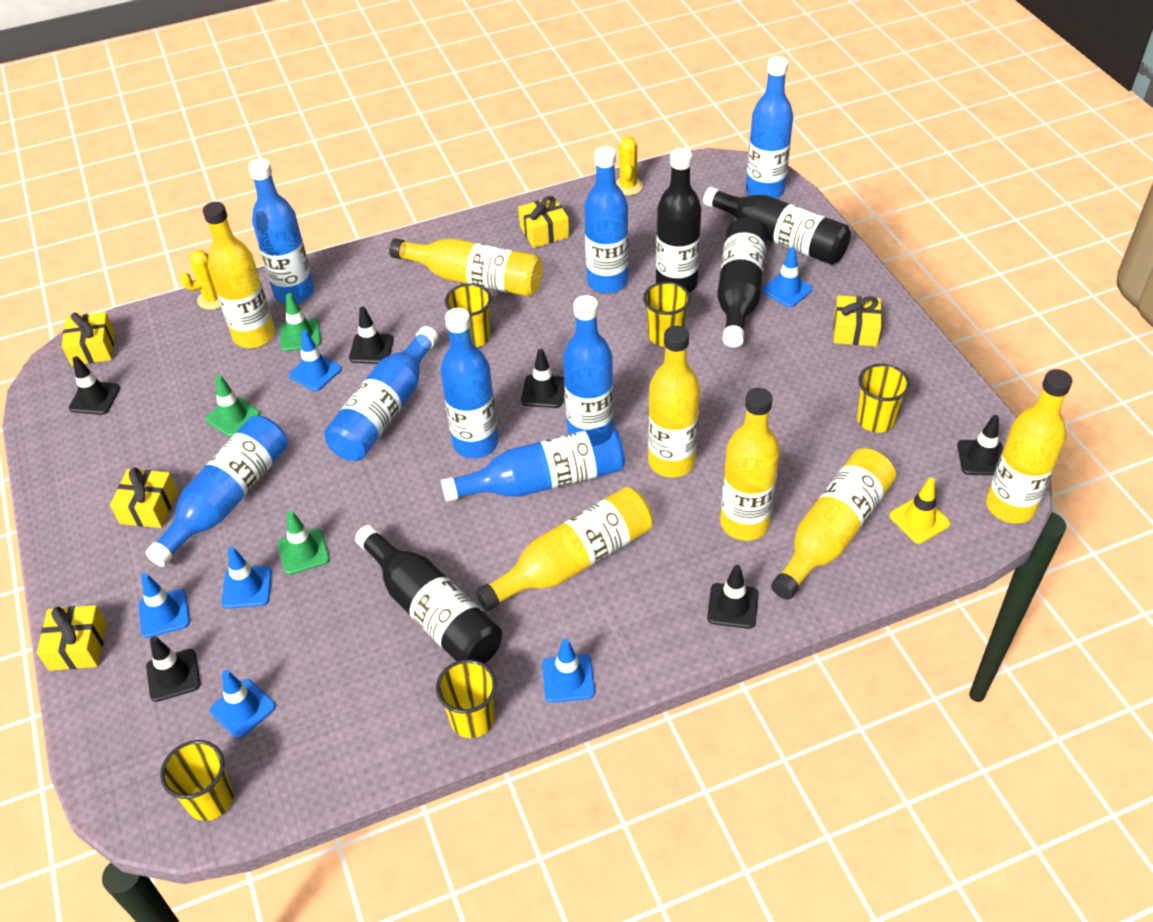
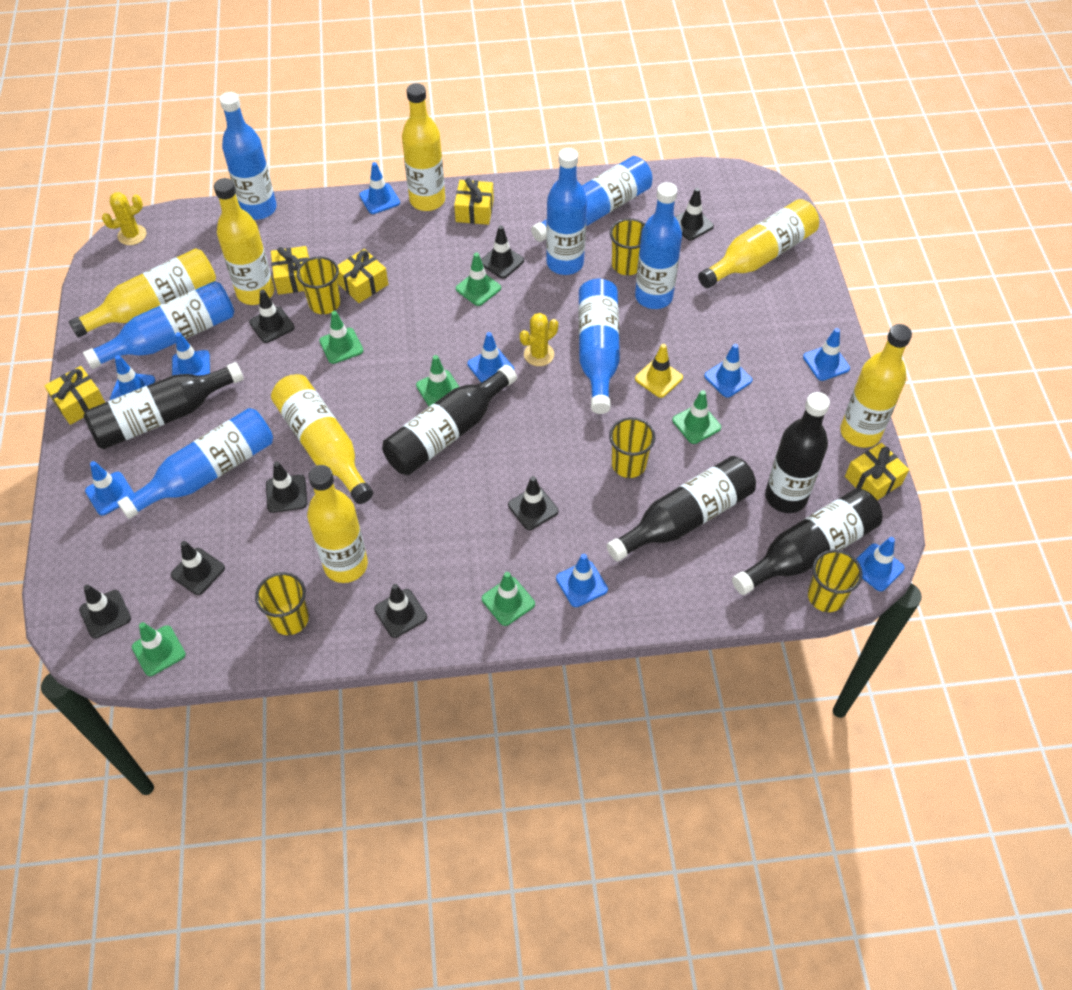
black bottle: 4 -> 5
black traffic cone: 6 -> 8
blue bottle: 8 -> 7
blue traffic cone: 6 -> 9
green traffic cone: 3 -> 6

